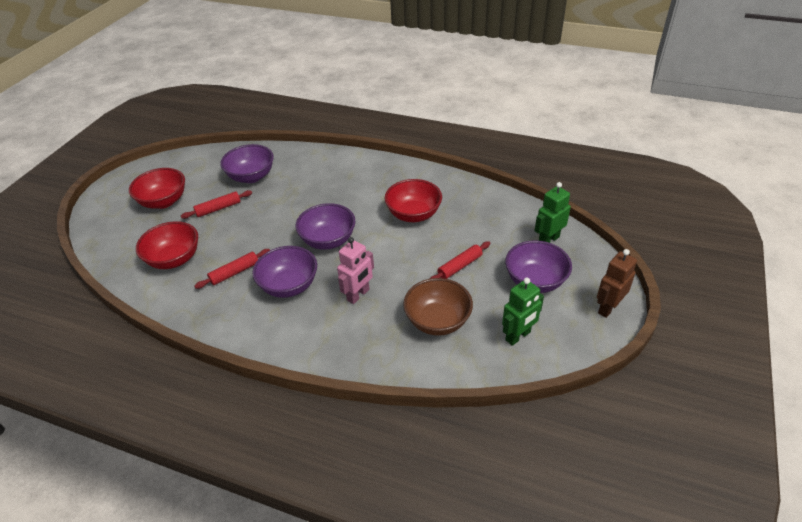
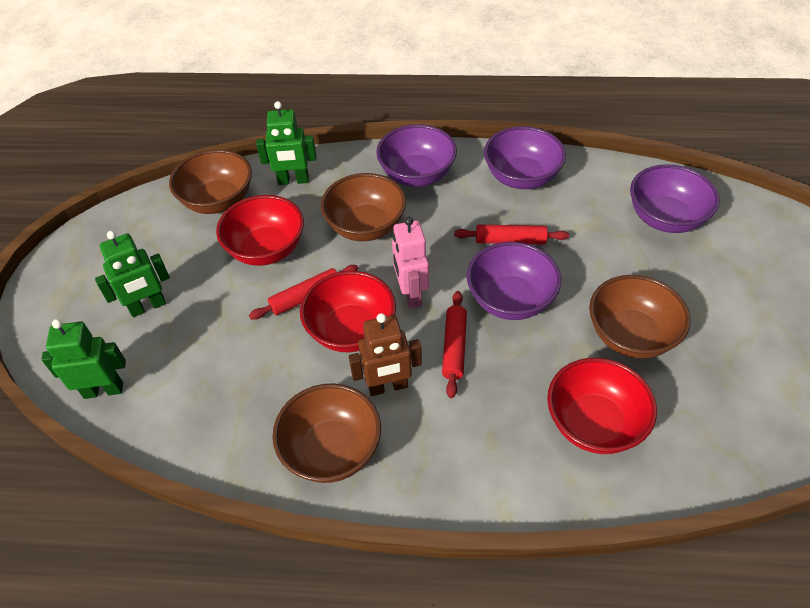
brown bowl: 1 -> 4
green robot: 2 -> 3

